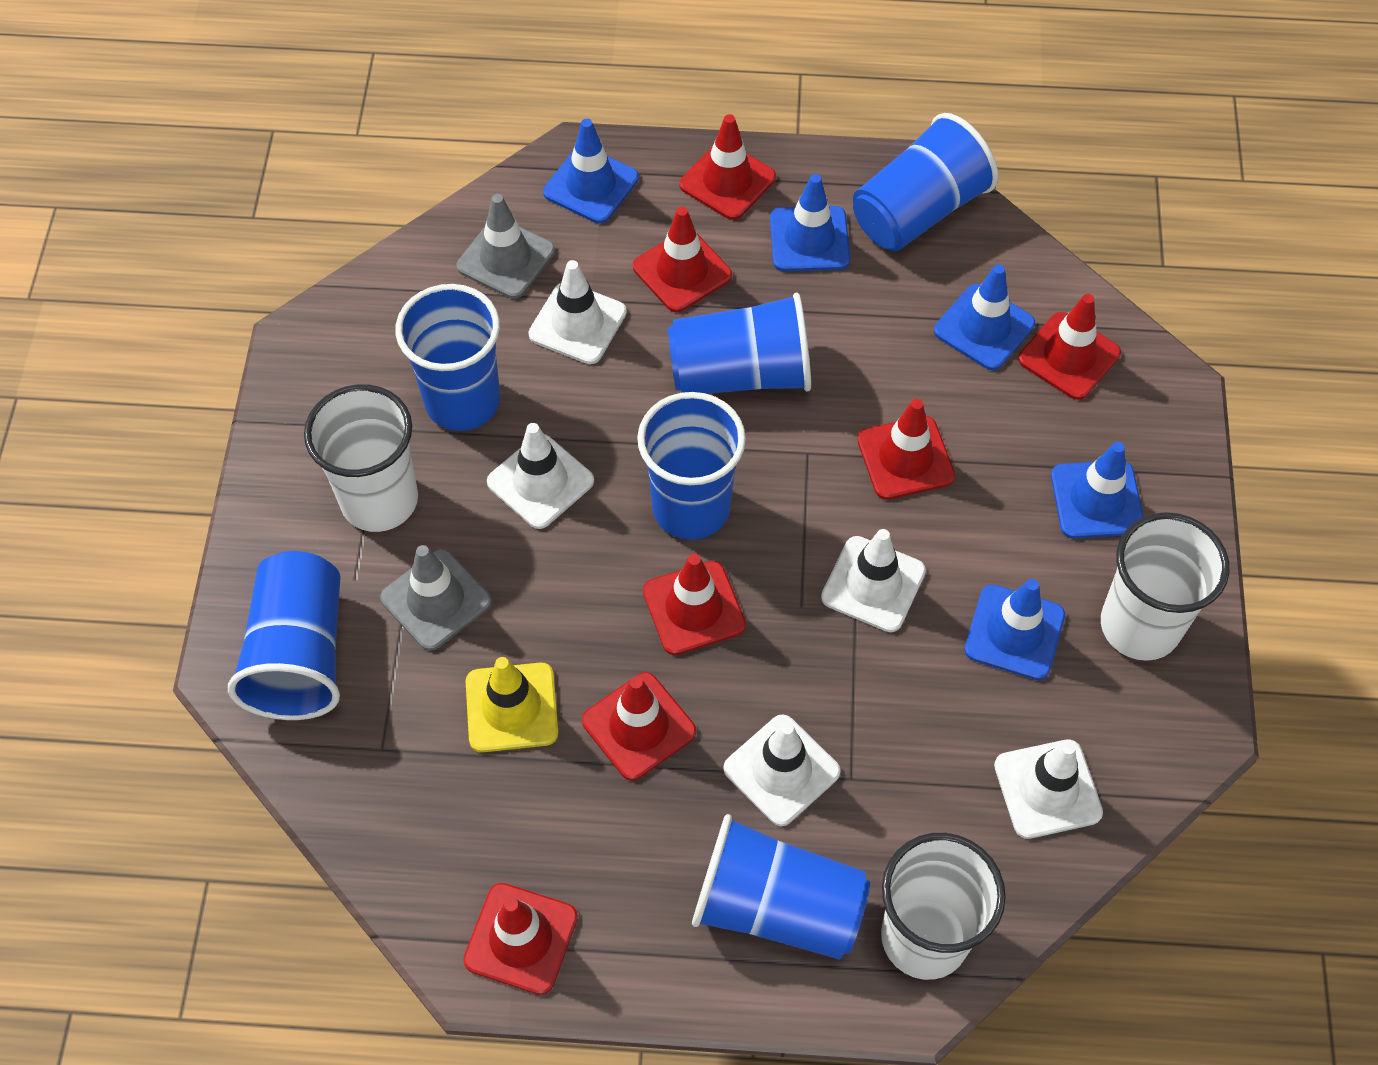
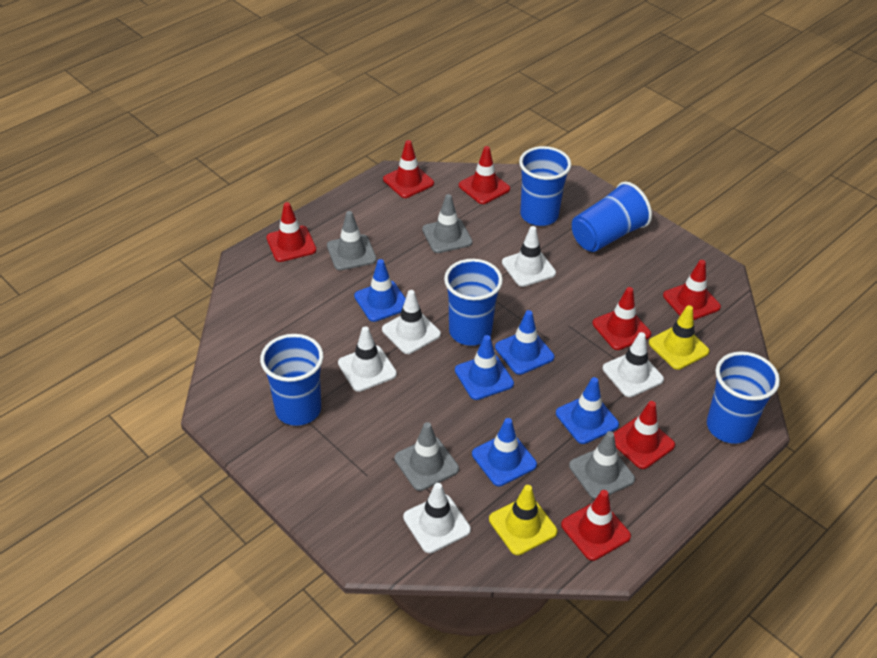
blue cup: 6 -> 5
grey traffic cone: 2 -> 4
white cup: 3 -> 0
yellow traffic cone: 1 -> 2

